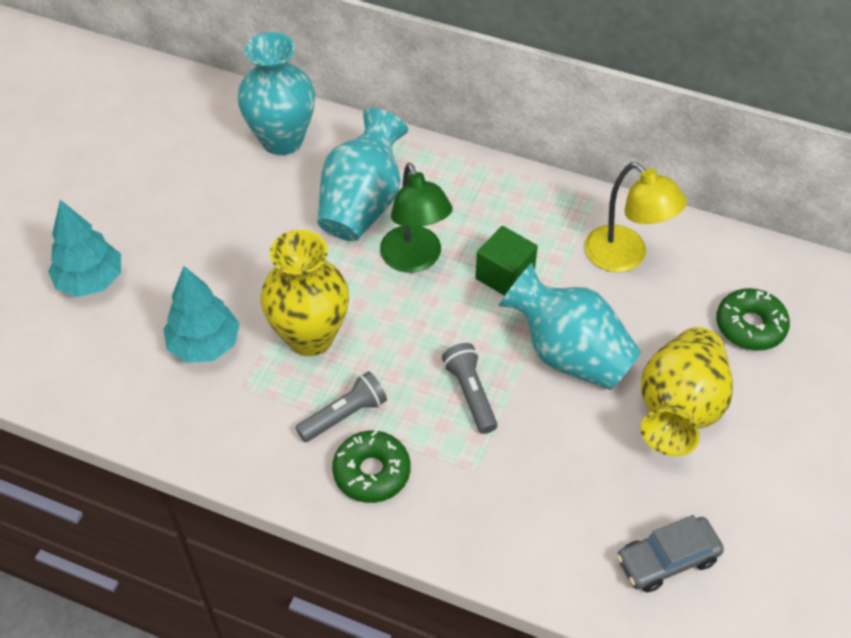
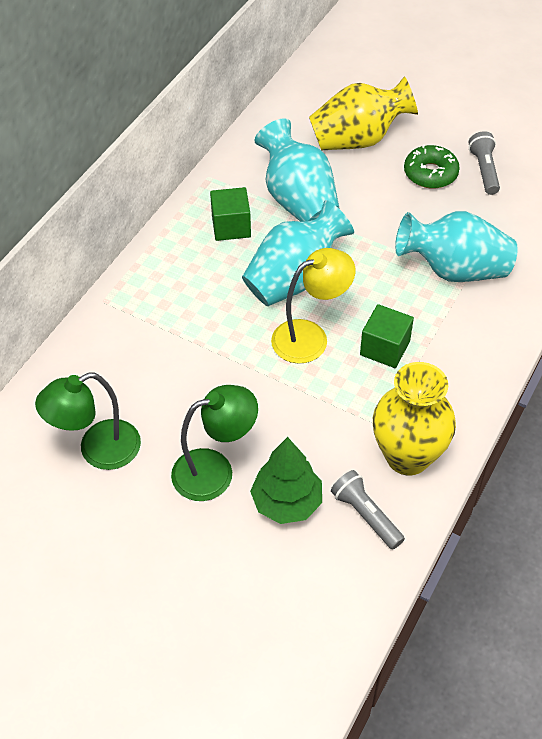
green cube: 1 -> 2
green donut: 2 -> 1
green lamp: 1 -> 2
green tree: 0 -> 1
grey car: 1 -> 0
turquoise tree: 2 -> 0

